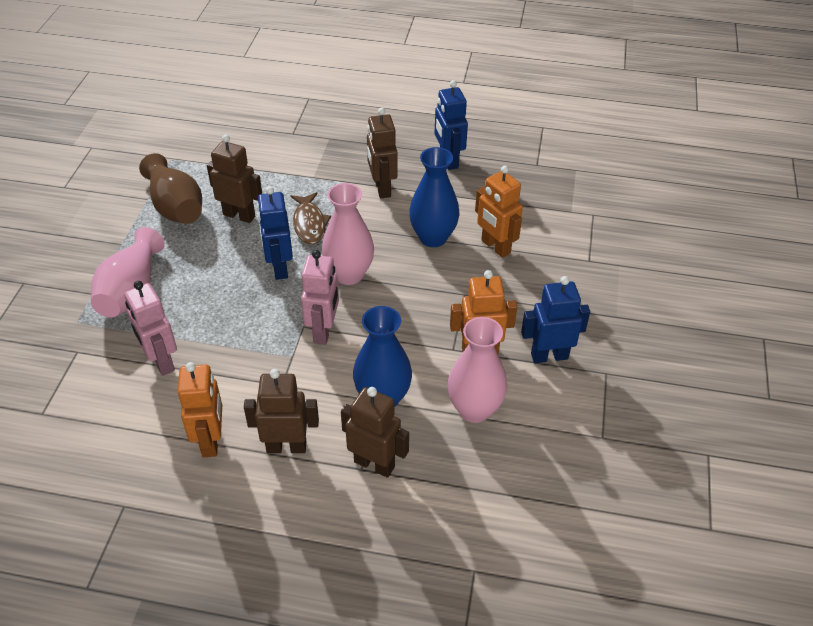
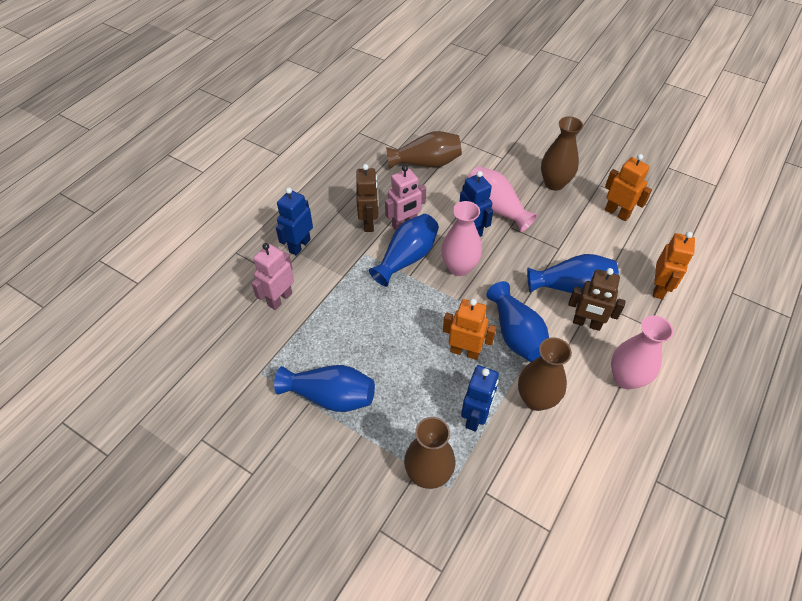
blue vase: 2 -> 4
brown fish: 1 -> 0
brown robot: 4 -> 2
brown vase: 1 -> 4

